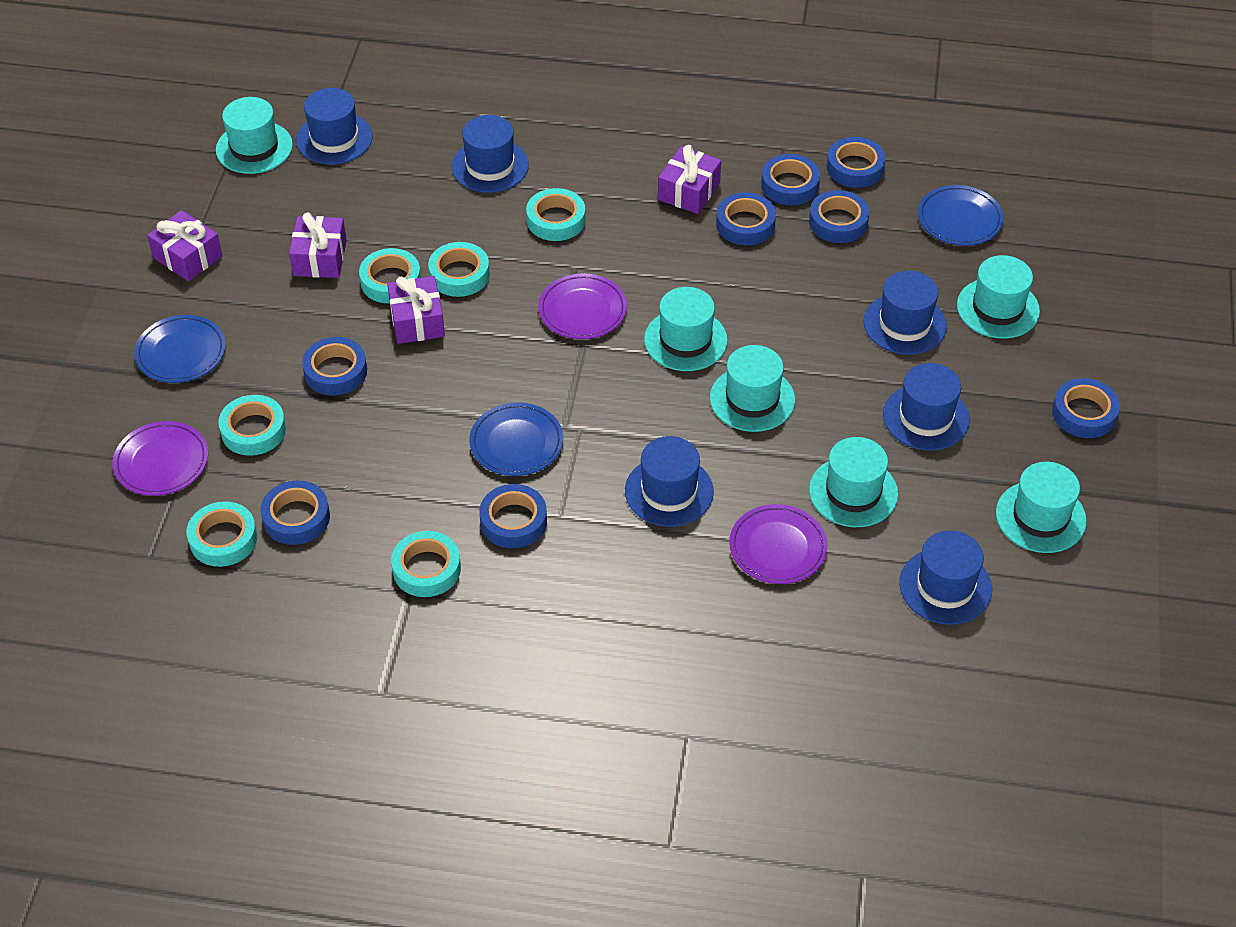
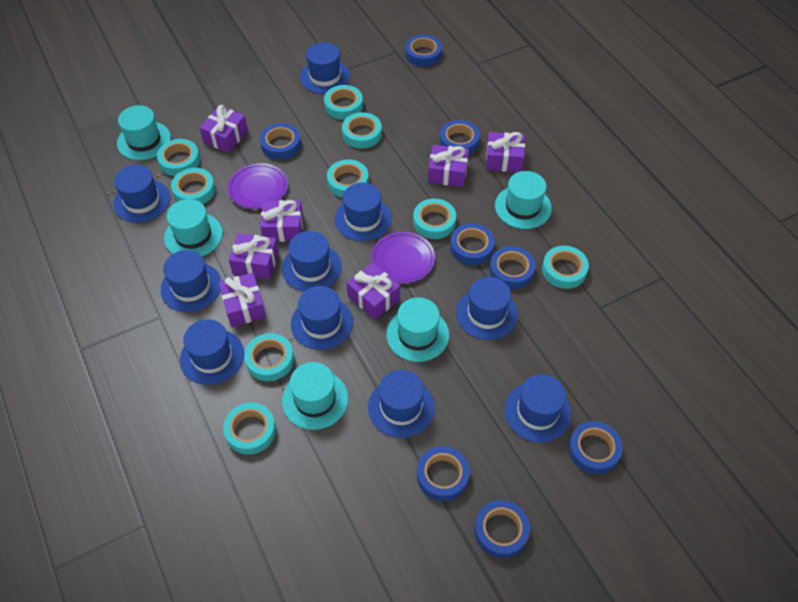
blue hat: 6 -> 10
blue plate: 3 -> 0
purple gift: 4 -> 7
purple plate: 3 -> 2
turquoise hat: 6 -> 5
turquoise tape: 6 -> 9

